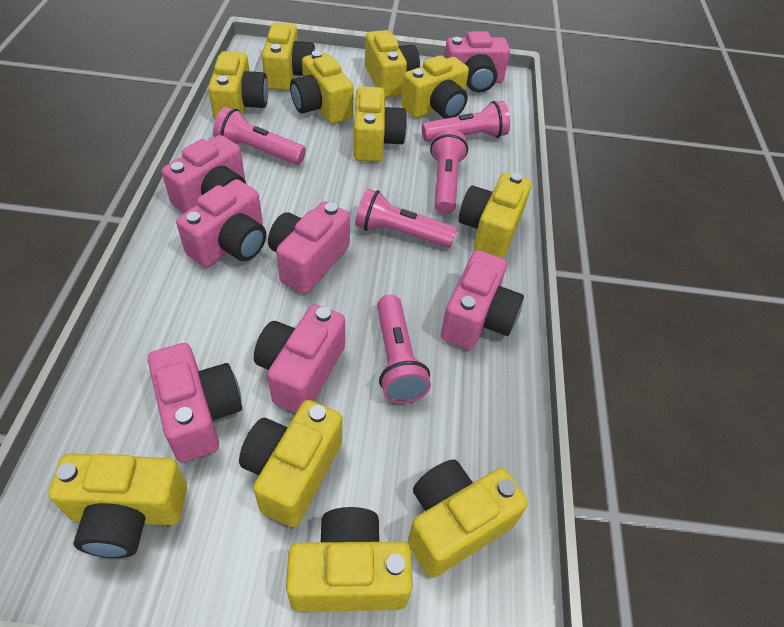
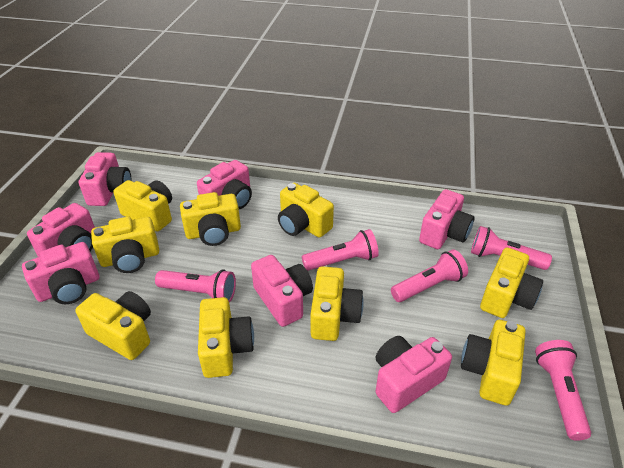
yellow camera: 11 -> 9

